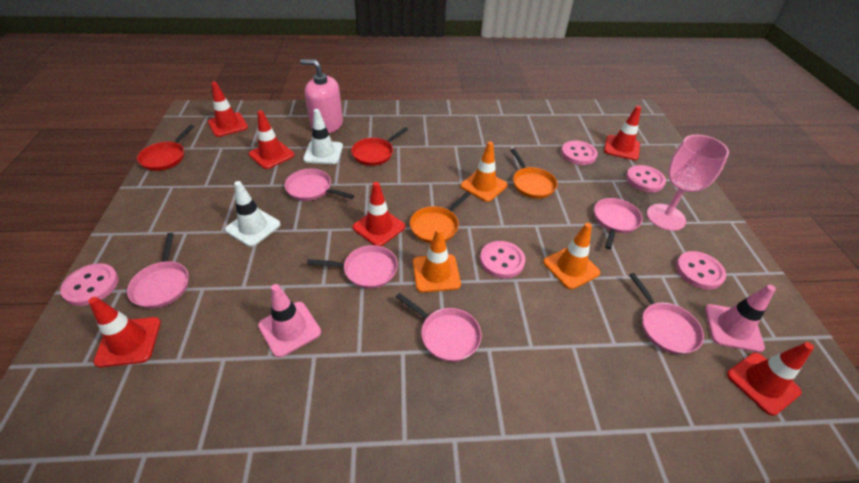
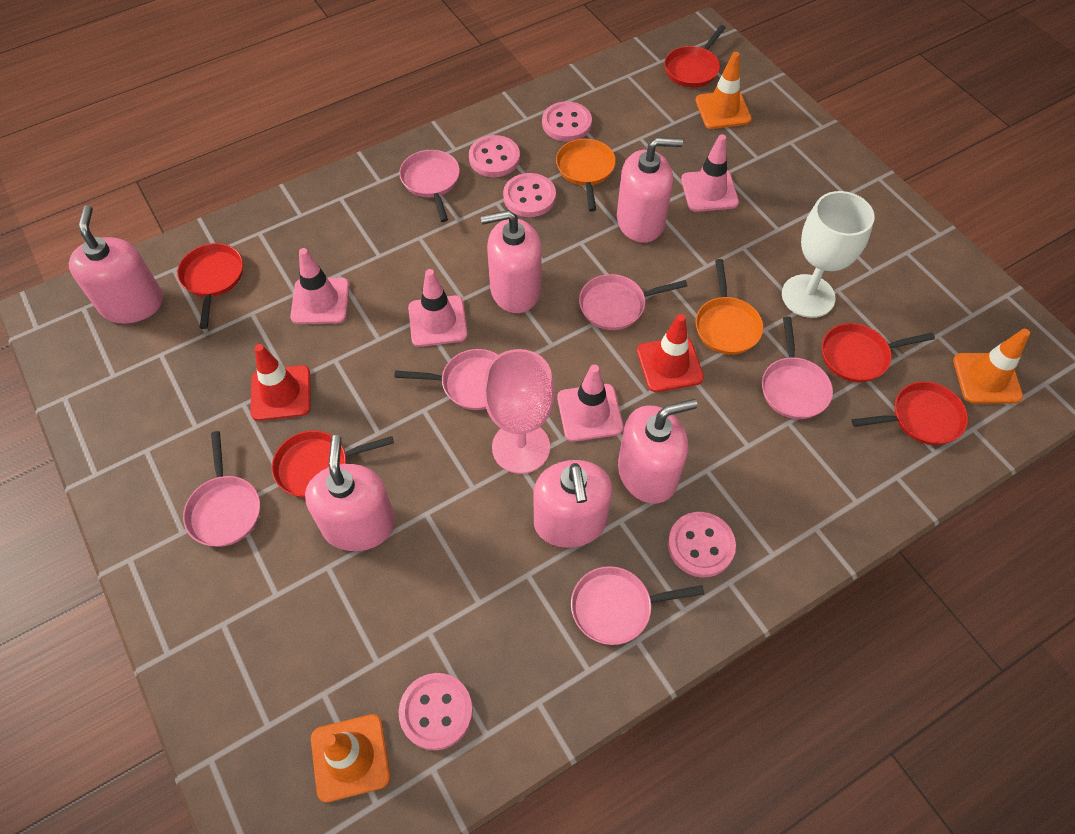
pink soap dispenser: 1 -> 6
pink traffic cone: 2 -> 4
red pan: 2 -> 5
red traffic cone: 6 -> 2
white goblet: 0 -> 1
white traffic cone: 2 -> 0

